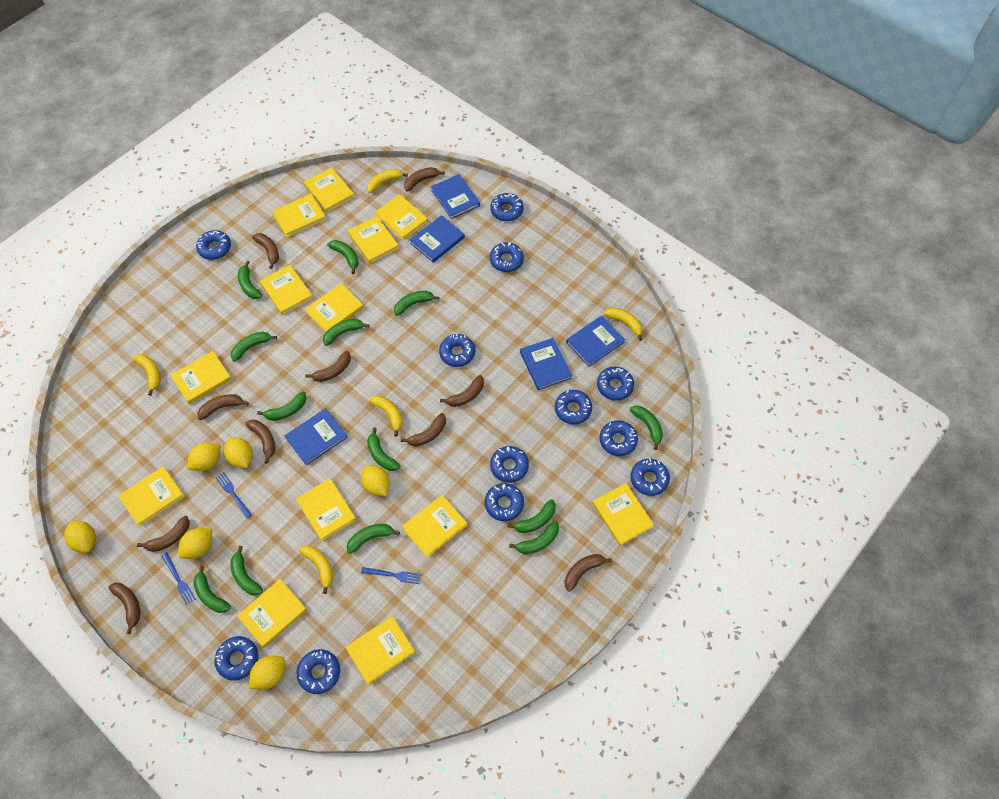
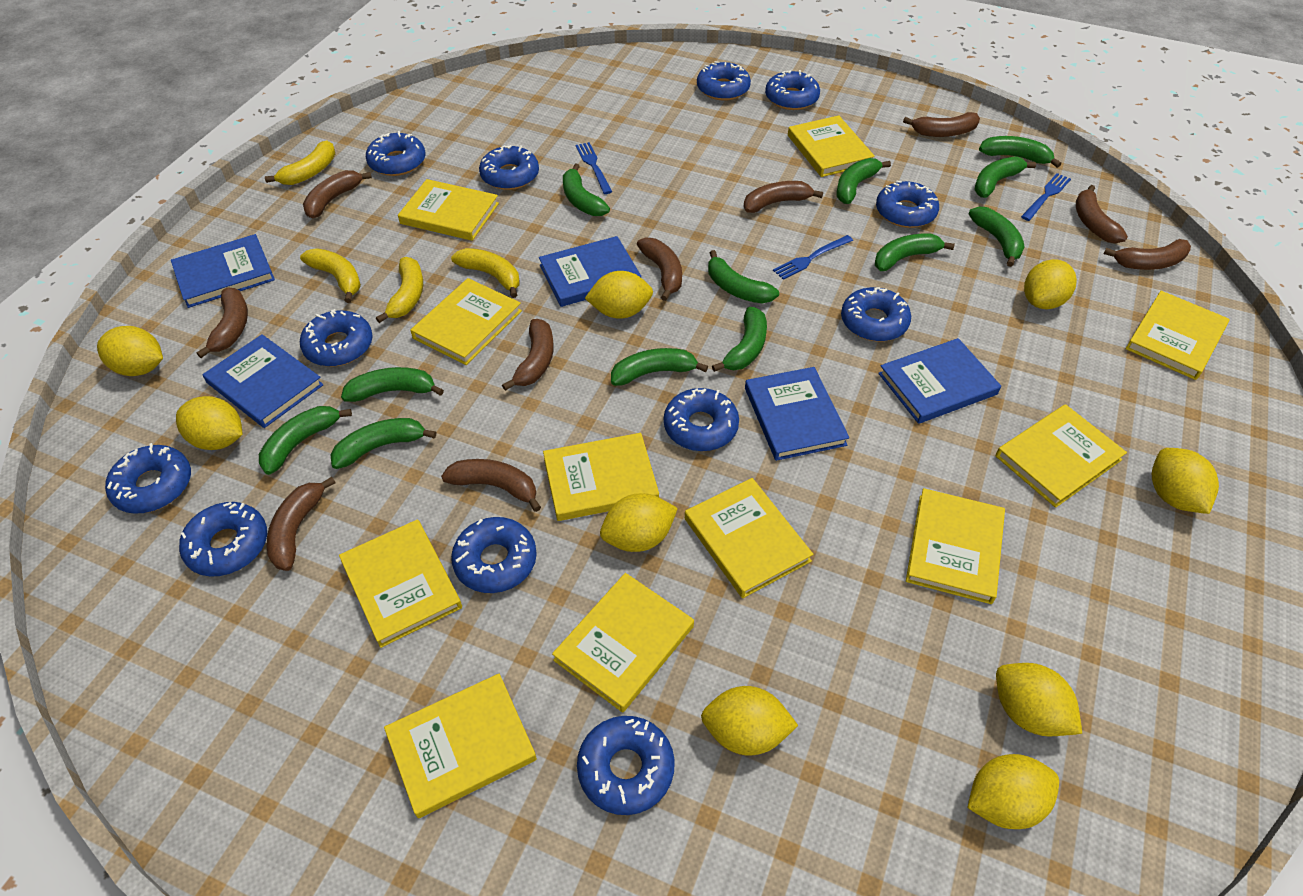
green banana: 13 -> 12
yellow banana: 5 -> 4
yellow book: 13 -> 11
yellow lemon: 6 -> 9

